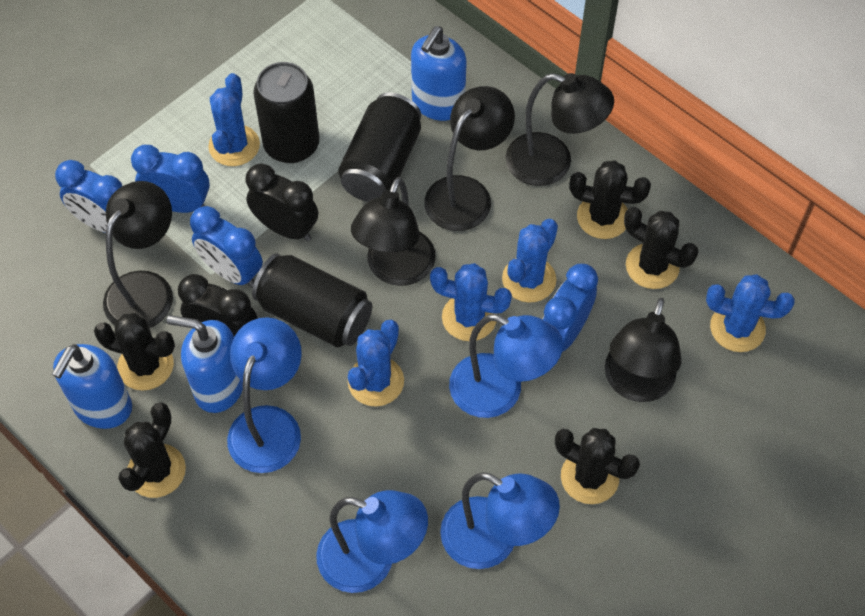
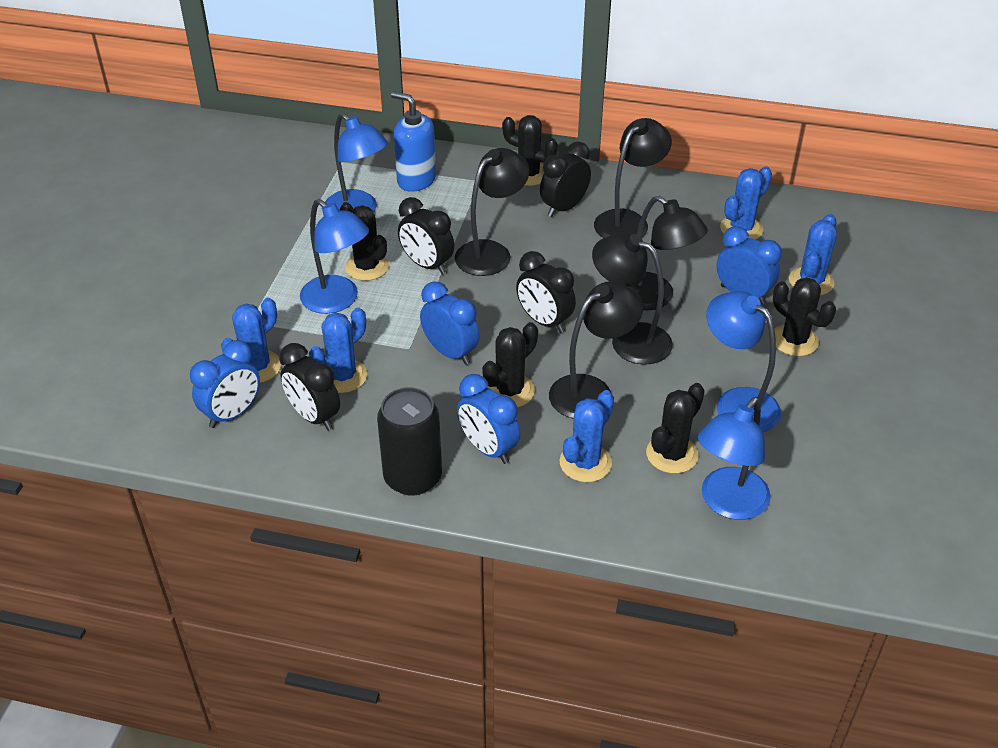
black can: 3 -> 1
black clock: 2 -> 4
blue soap dispenser: 3 -> 1

